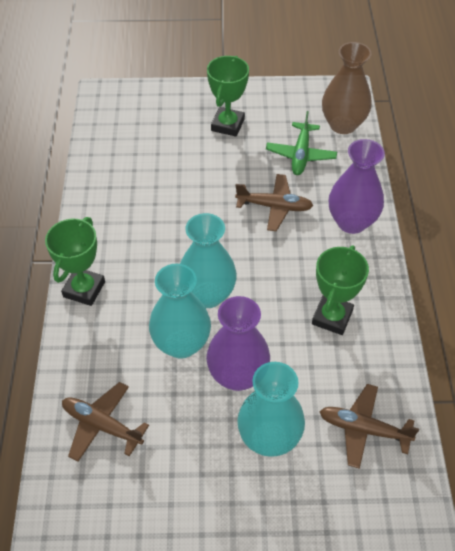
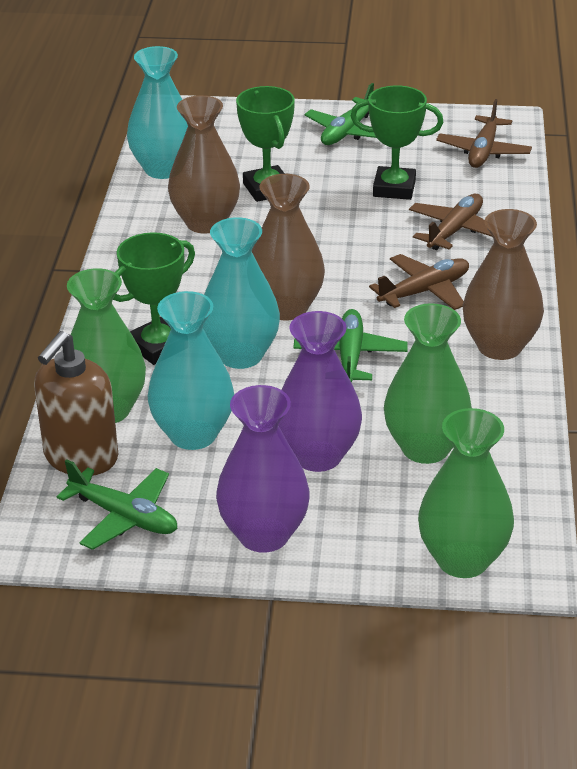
brown soap dispenser: 0 -> 1
brown vase: 1 -> 3
green plane: 1 -> 3
green vase: 0 -> 3

